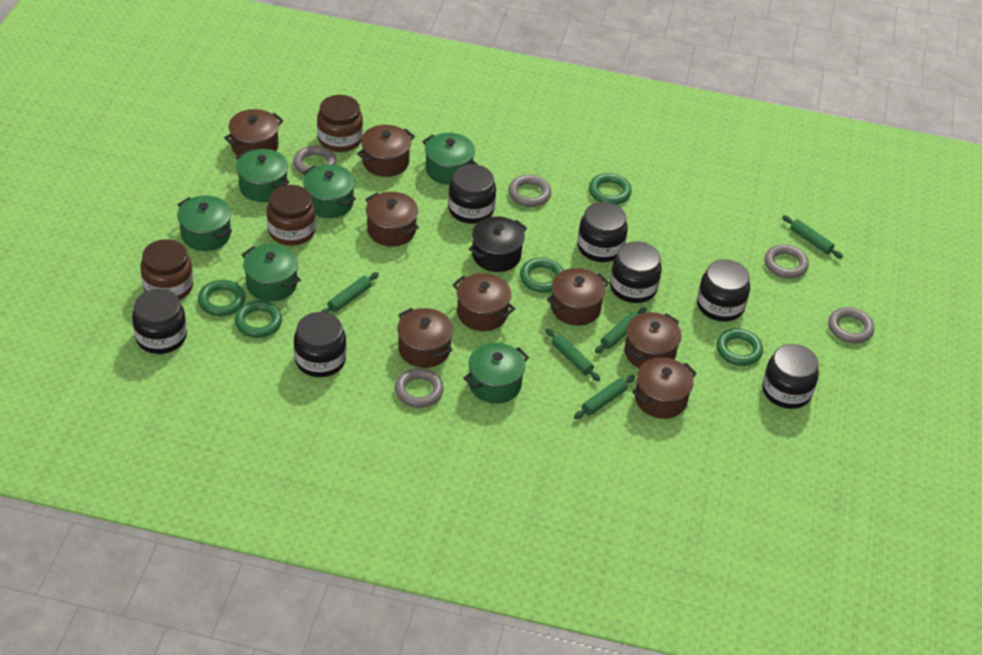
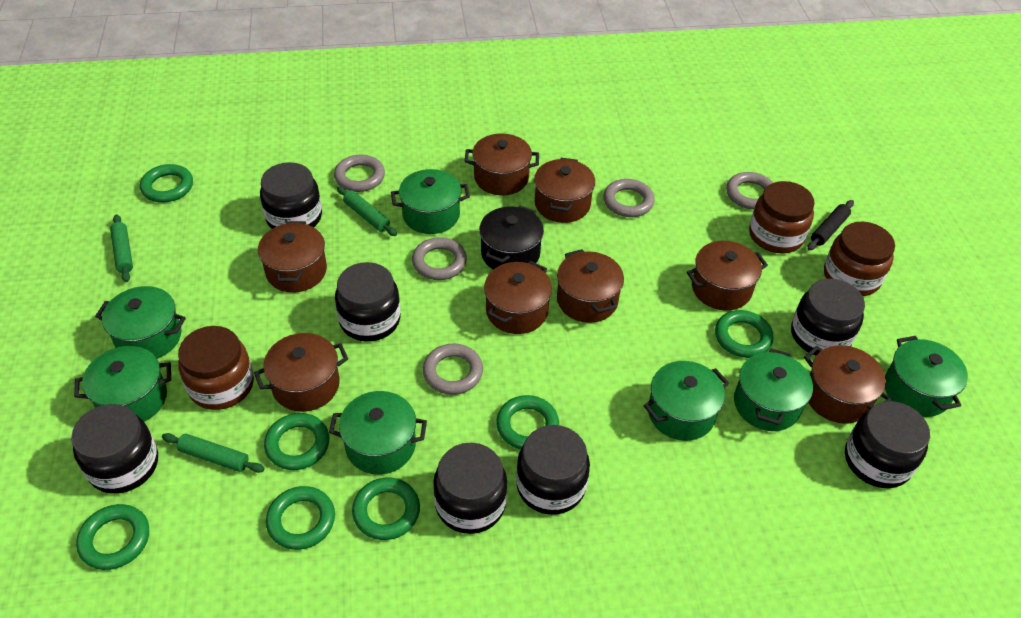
black rolling pin: 0 -> 1
green pot: 6 -> 7
green ring: 5 -> 7
green rolling pin: 5 -> 3

